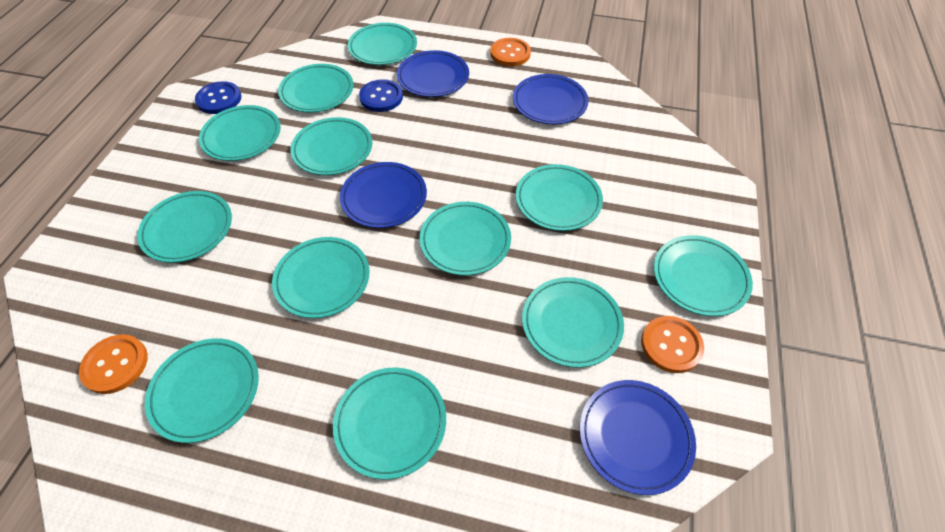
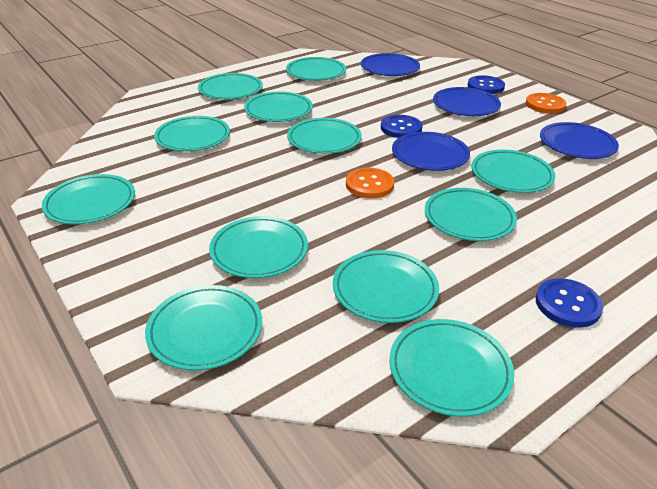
blue button: 2 -> 3
orange button: 3 -> 2

